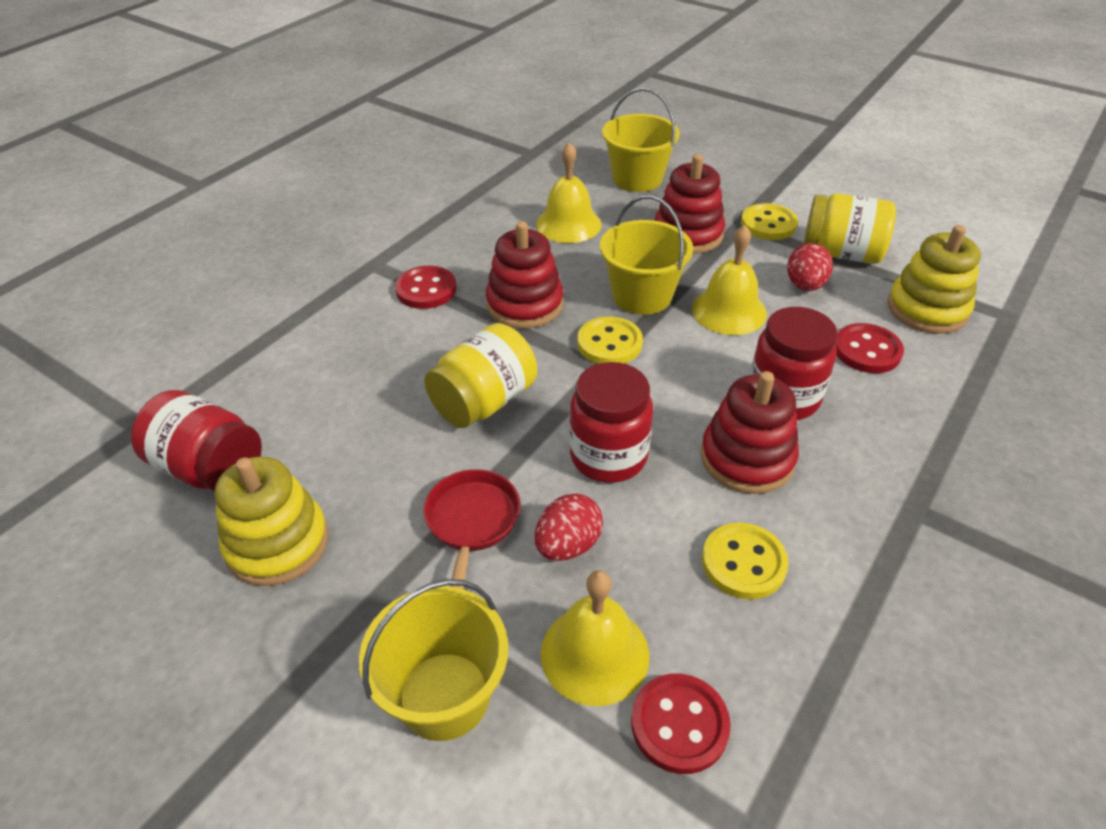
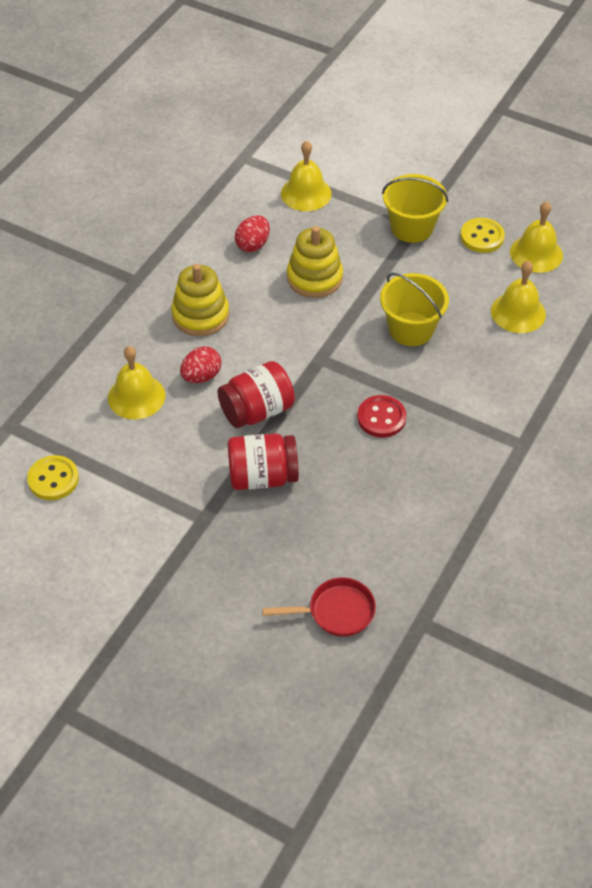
red button: 3 -> 1
red jar: 3 -> 2
red stacking toy: 3 -> 0
yellow bell: 3 -> 4
yellow bucket: 3 -> 2
yellow button: 3 -> 2
yellow jar: 2 -> 0

